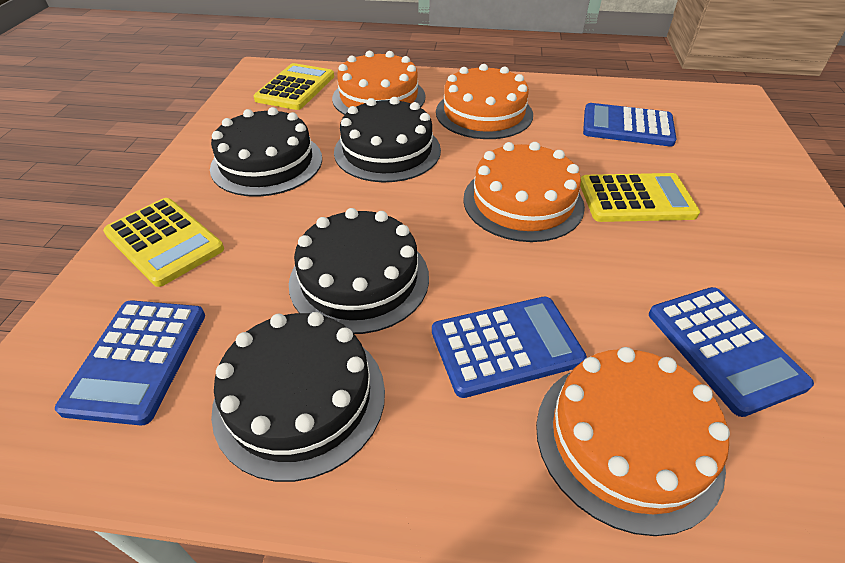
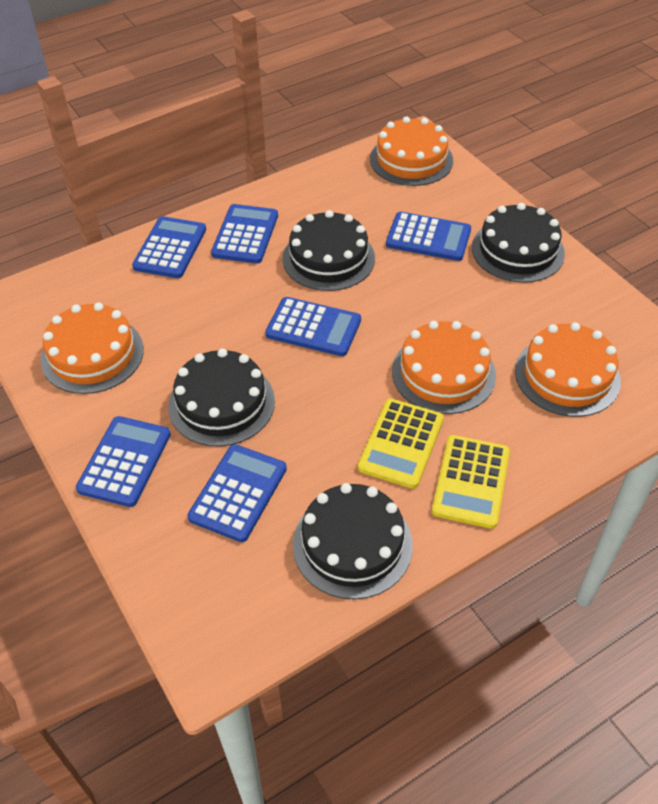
blue calculator: 4 -> 6
yellow calculator: 3 -> 2

